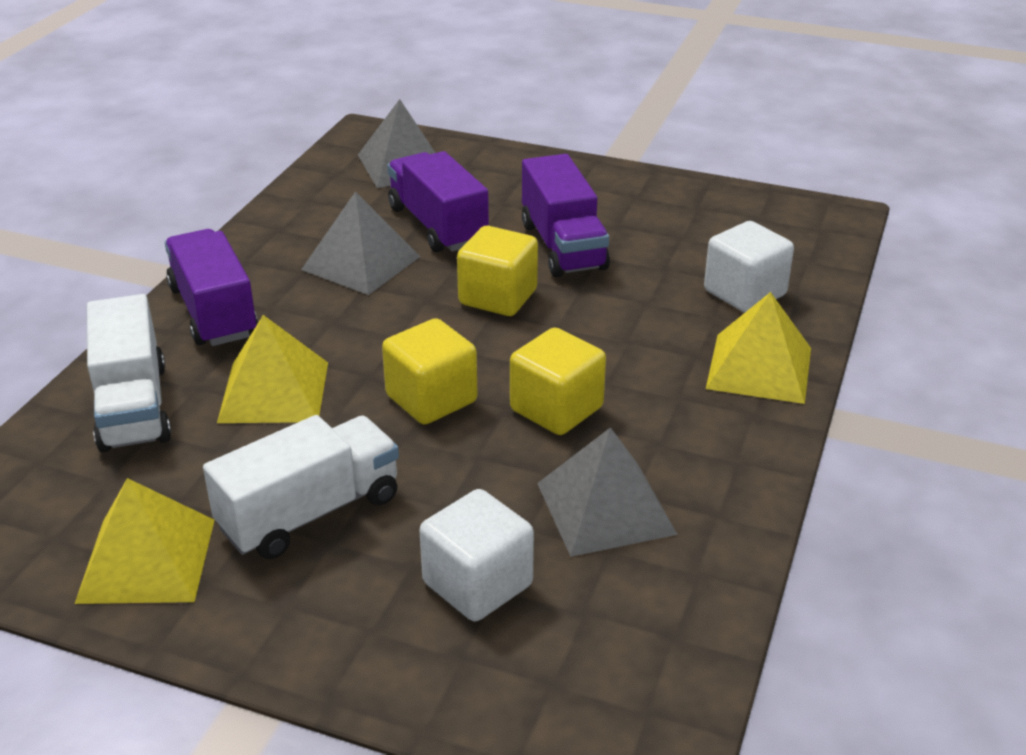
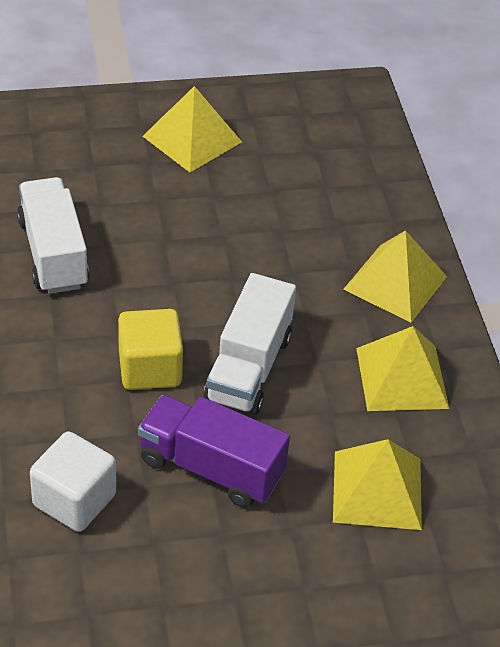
grey pyramid: 3 -> 0
purple truck: 3 -> 1
white cube: 2 -> 1
yellow cube: 3 -> 1
yellow pyramid: 3 -> 4

